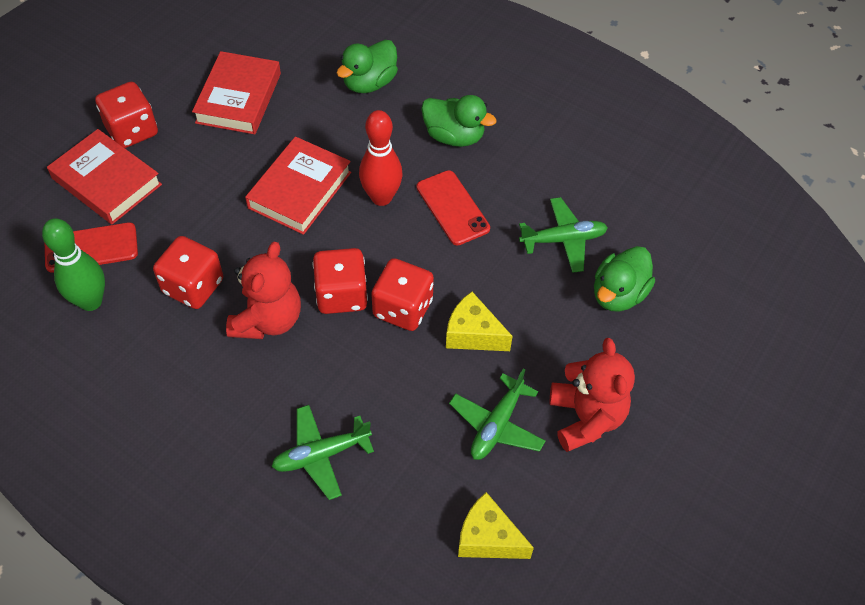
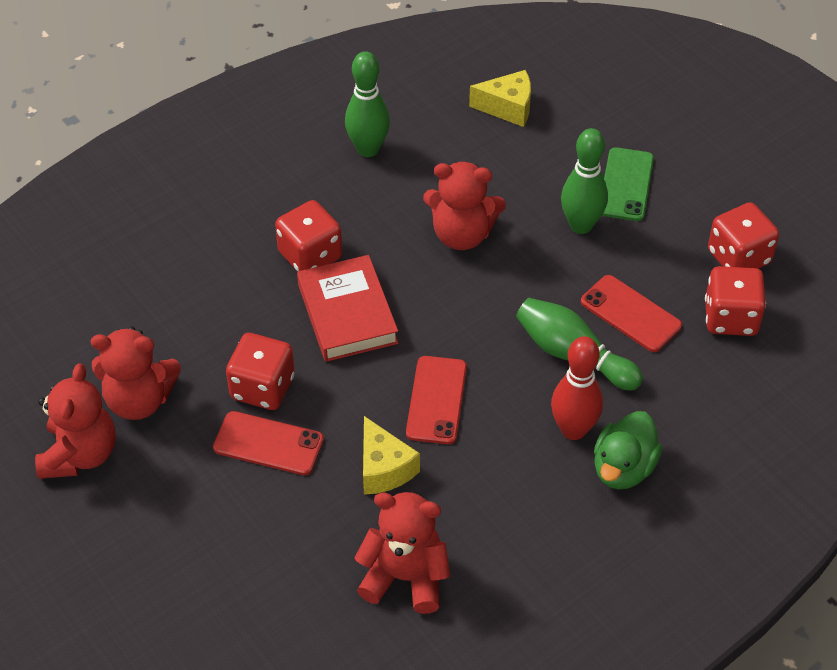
green bowling pin: 1 -> 3
green duck: 3 -> 1
green phone: 0 -> 1
green plane: 3 -> 0
red book: 3 -> 1
red phone: 2 -> 3
red teddy bear: 2 -> 4

